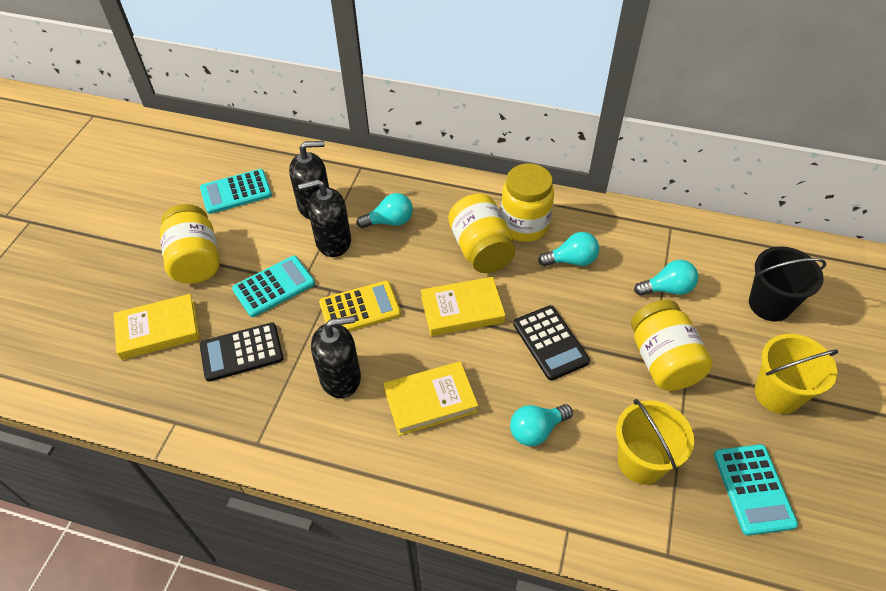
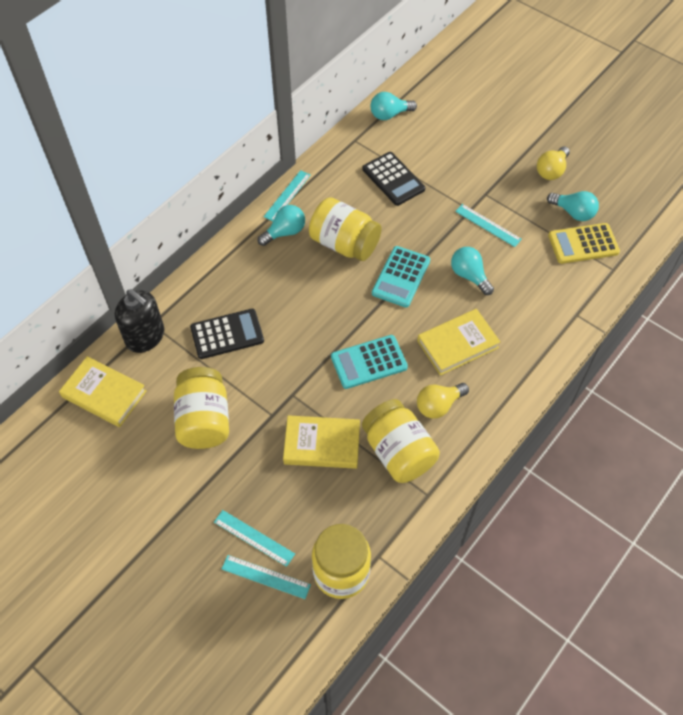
black bucket: 1 -> 0
black soap dispenser: 3 -> 1
turquoise calculator: 3 -> 2
turquoise ruler: 0 -> 4
yellow bucket: 2 -> 0
yellow light bulb: 0 -> 2

